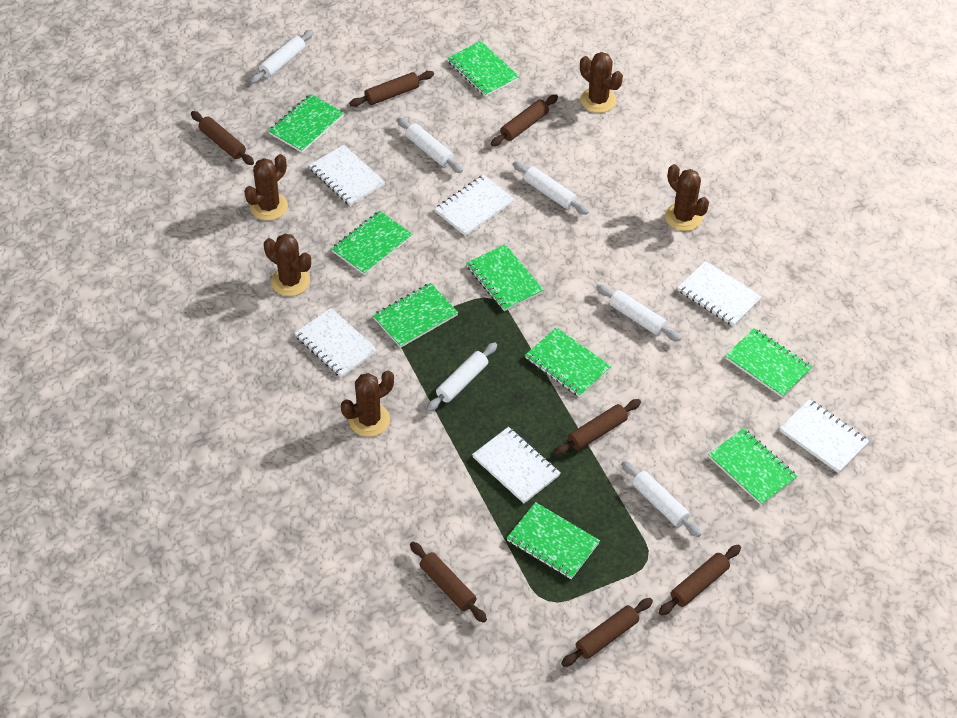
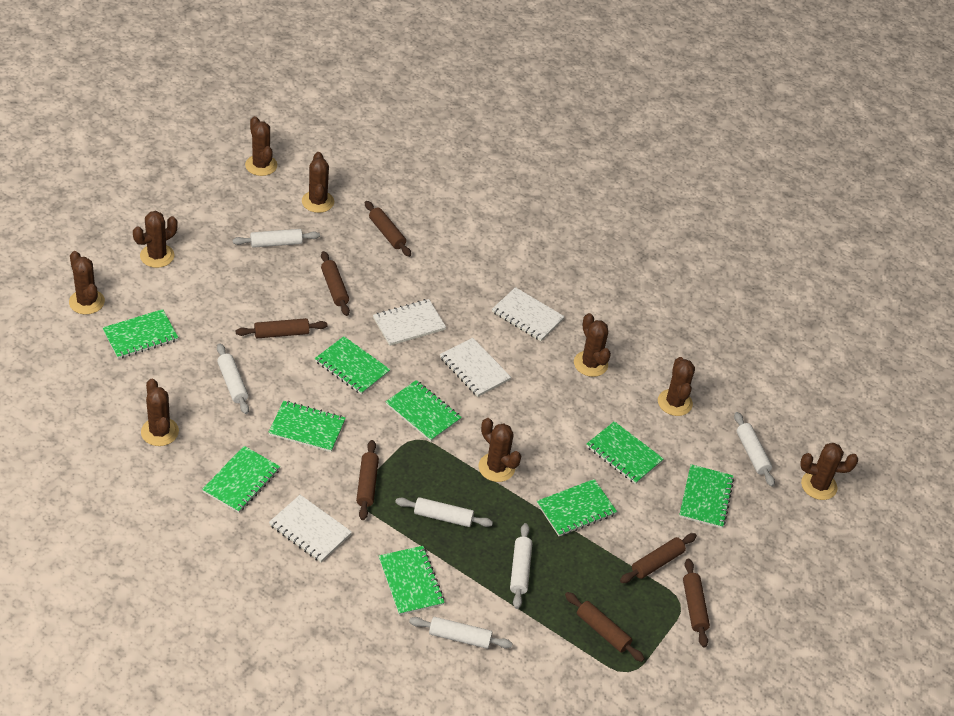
brown cactus: 5 -> 9
white notebook: 6 -> 4

